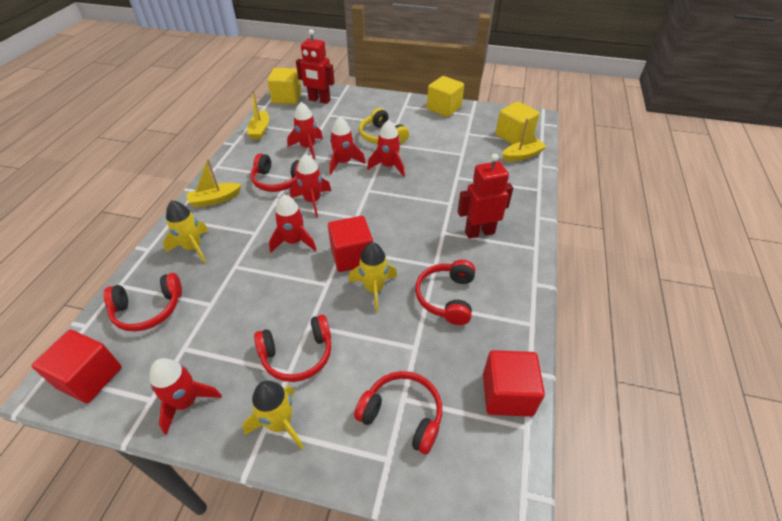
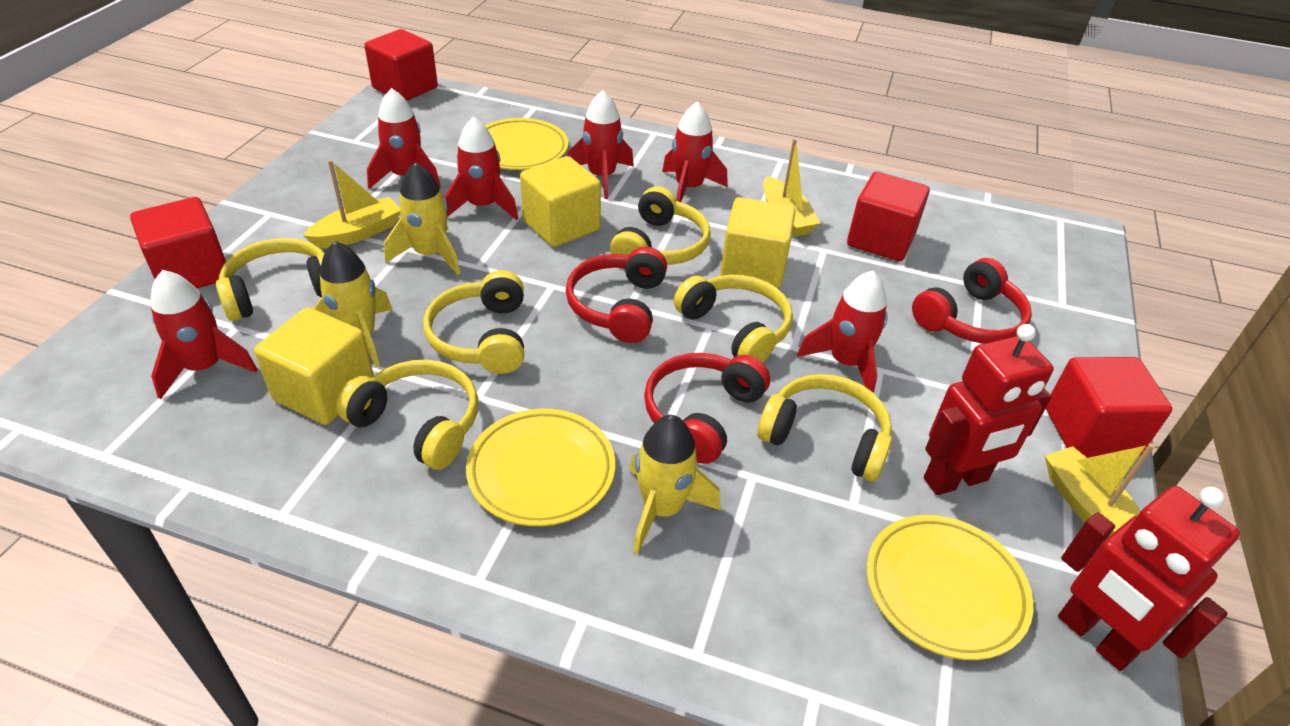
red cube: 3 -> 4
red headphones: 5 -> 3
yellow headphones: 1 -> 6
yellow plate: 0 -> 3

